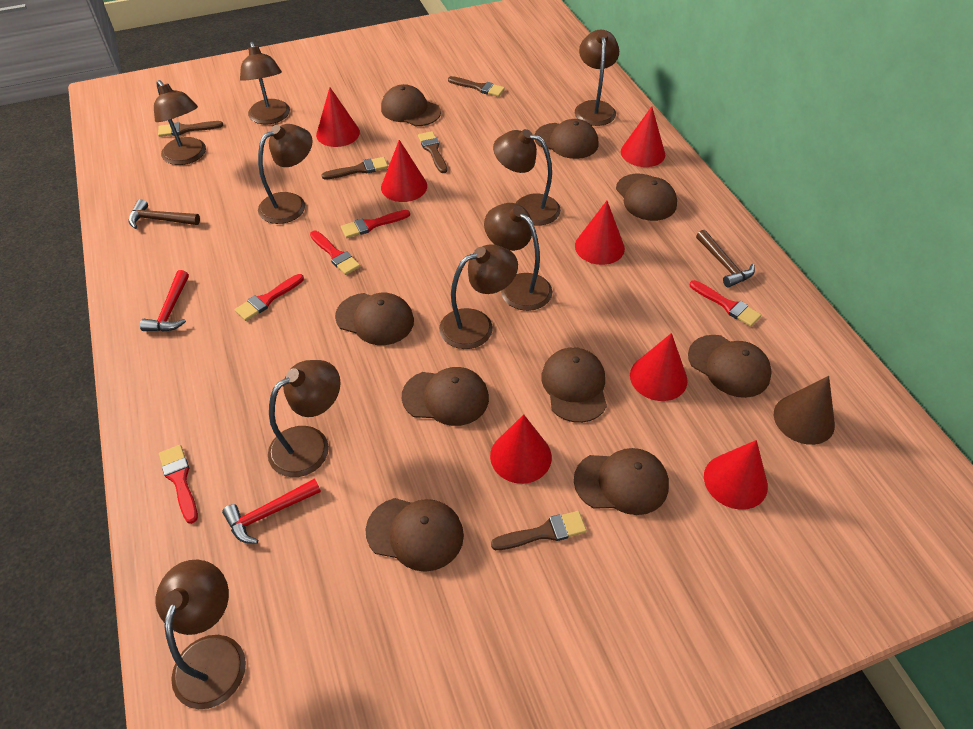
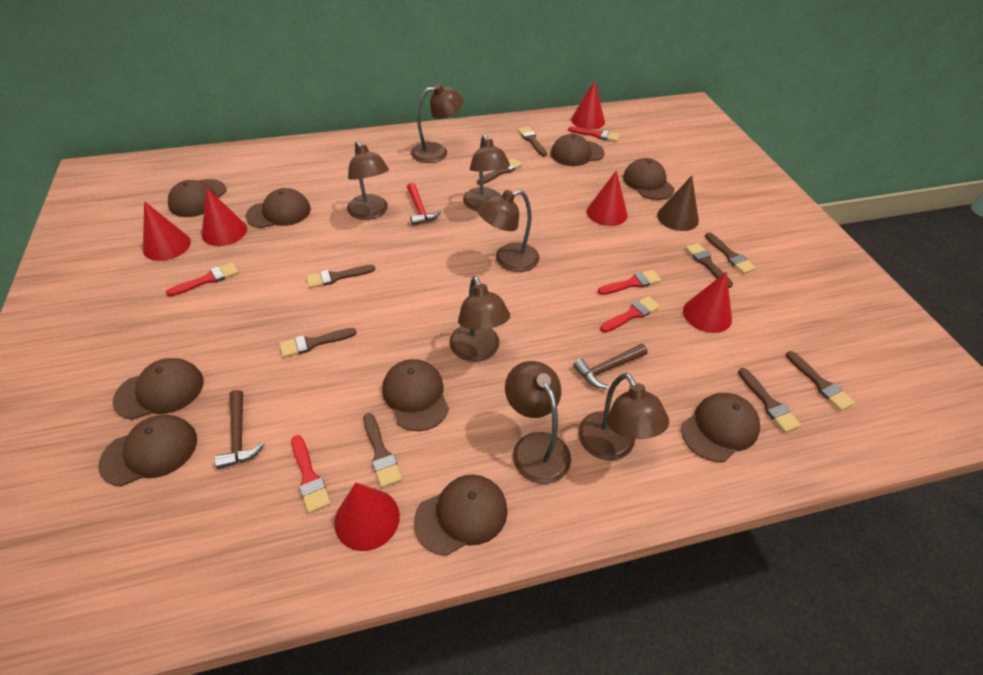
brown brush: 5 -> 9
brown lamp: 9 -> 7
red cone: 7 -> 6
red hammer: 2 -> 1

